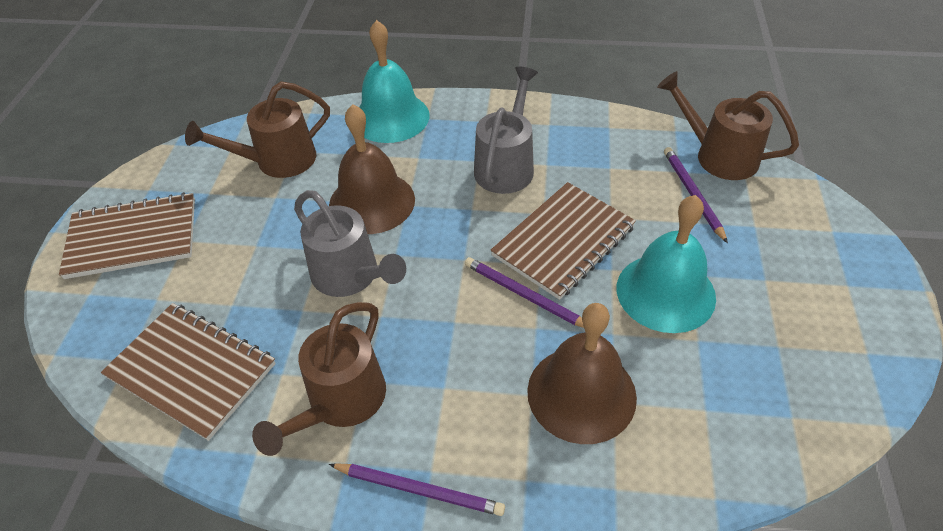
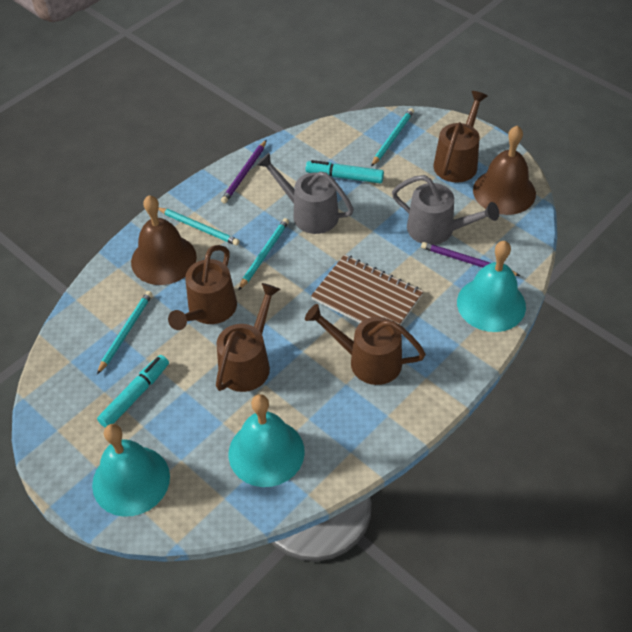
brown notebook: 3 -> 1
brown watering can: 3 -> 4
purple pencil: 3 -> 2
turquoise bell: 2 -> 3
turquoise marker: 0 -> 2
turquoise pencil: 0 -> 4

